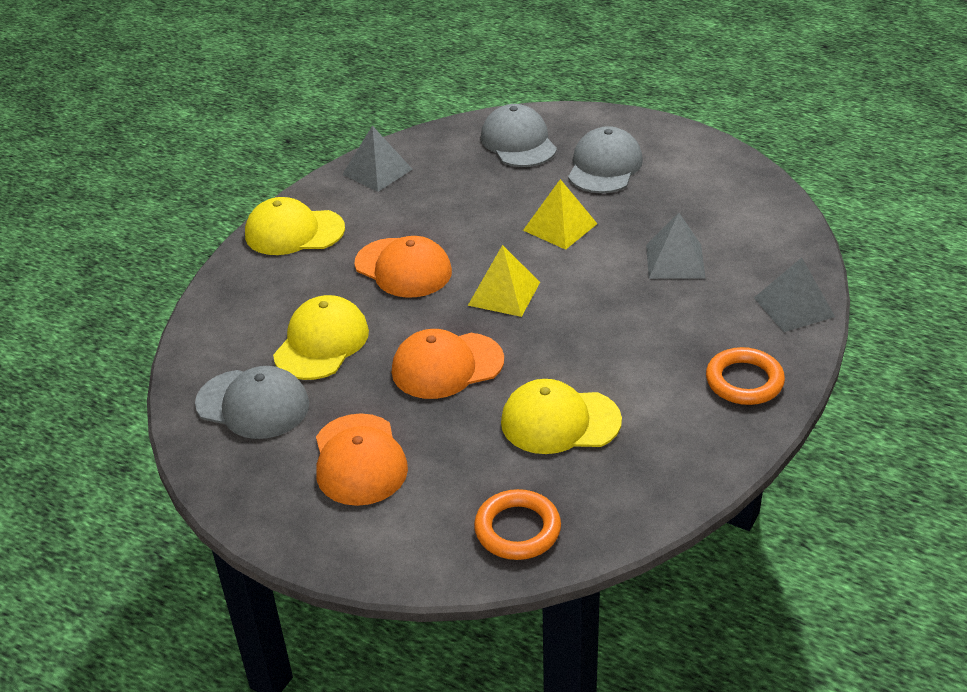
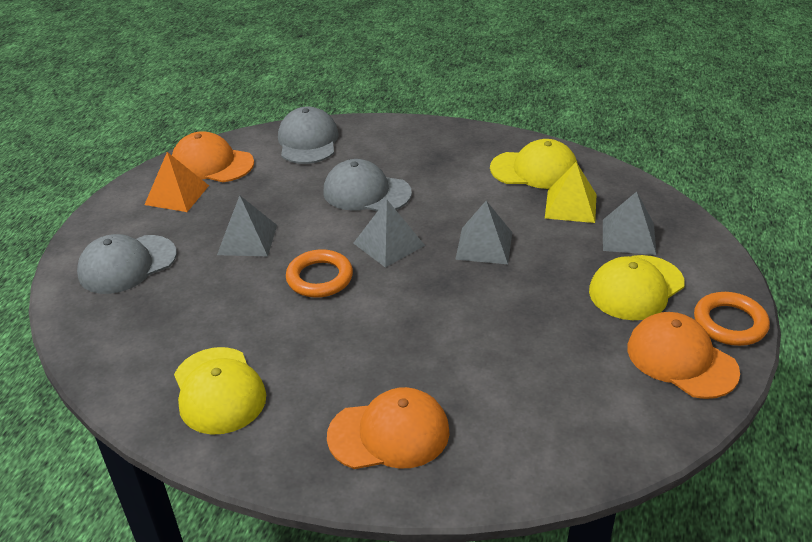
grey pyramid: 3 -> 4
orange pyramid: 0 -> 1
yellow pyramid: 2 -> 1

